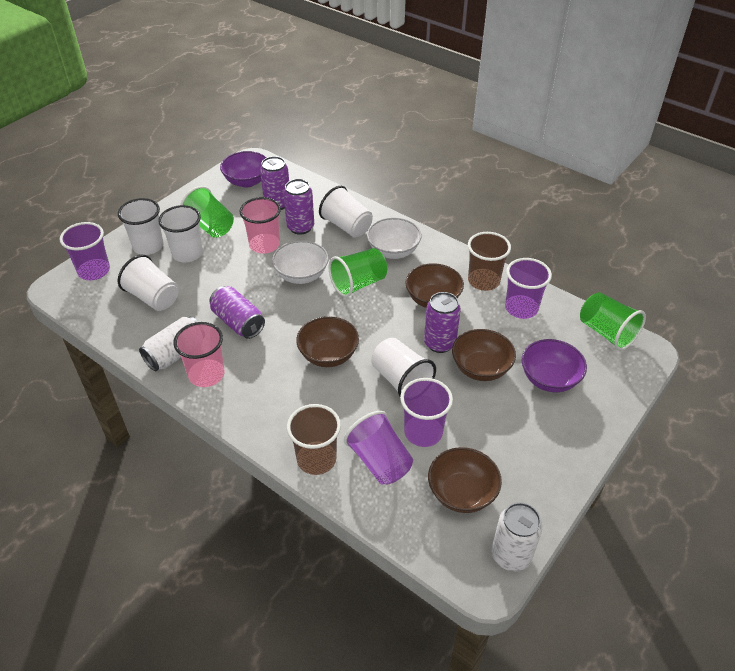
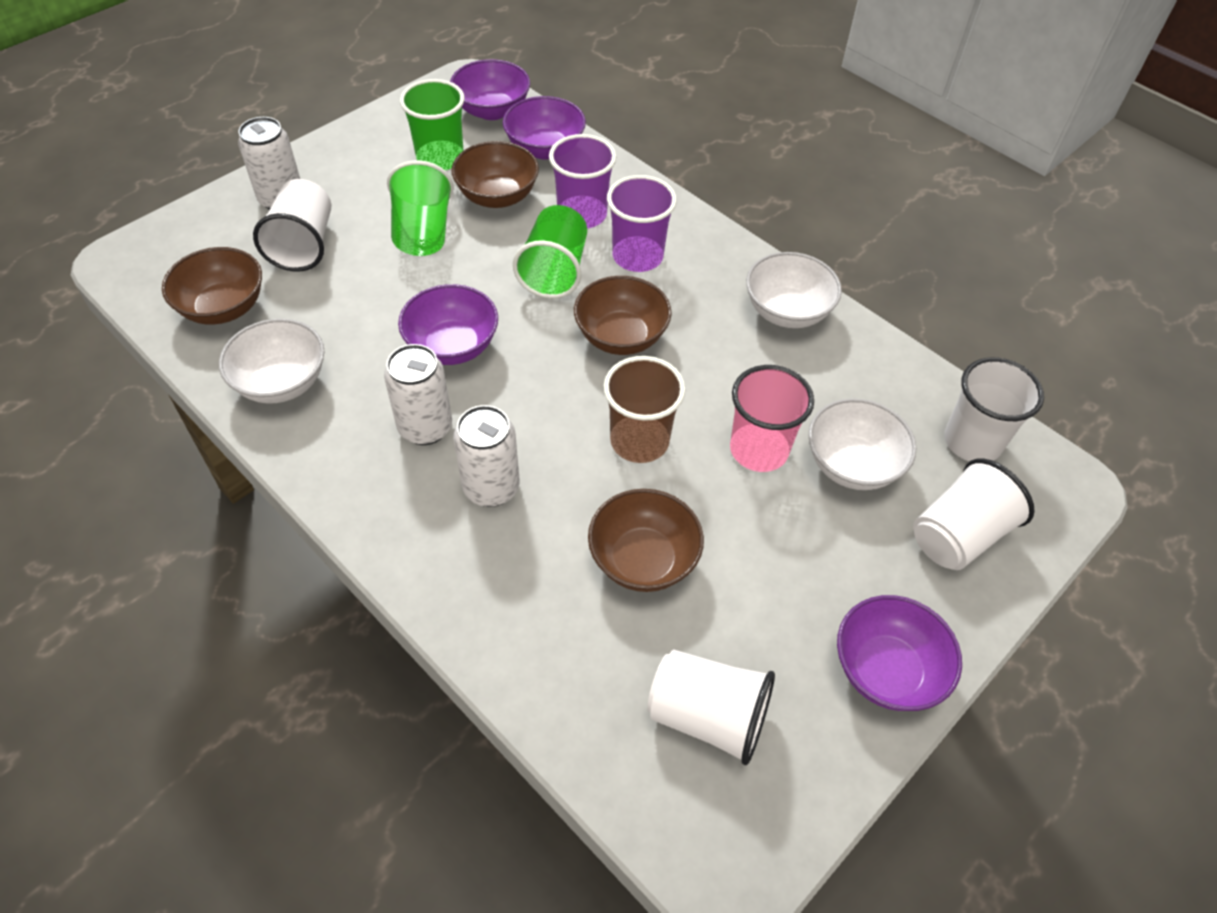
brown cup: 2 -> 1
pink cup: 2 -> 1
purple bowl: 2 -> 4
purple can: 4 -> 0
purple cup: 4 -> 2
white bowl: 2 -> 3
white can: 2 -> 3
white cup: 5 -> 4

